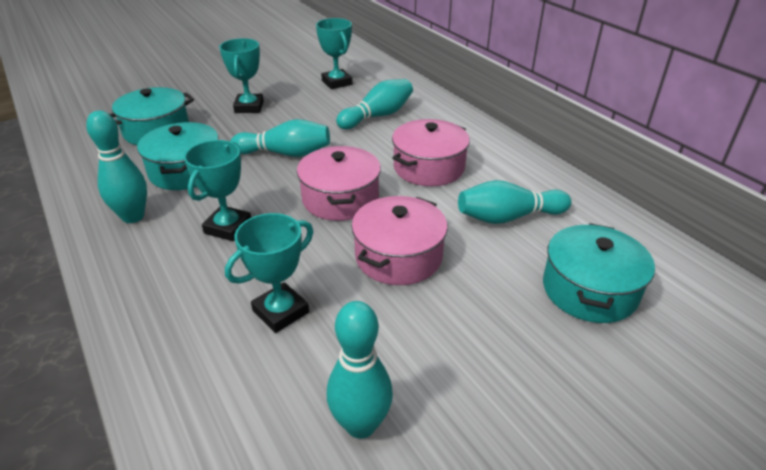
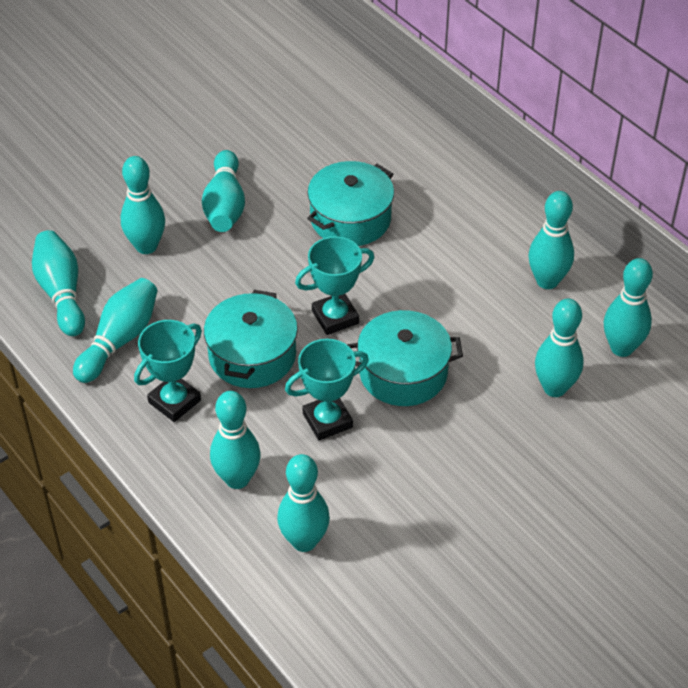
pink pot: 3 -> 0
turquoise bowling pin: 5 -> 9
turquoise trophy: 4 -> 3

